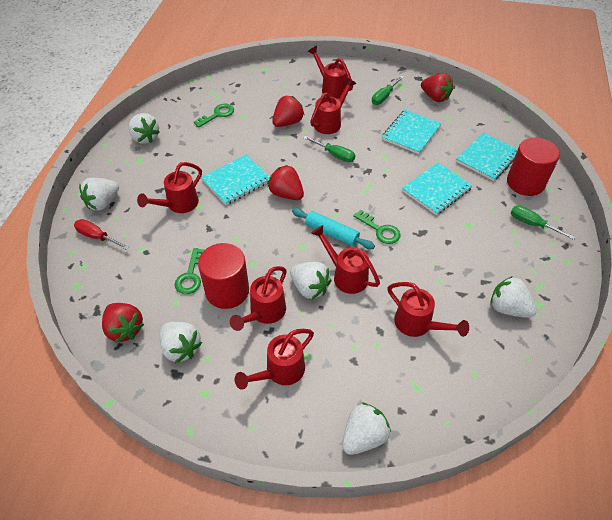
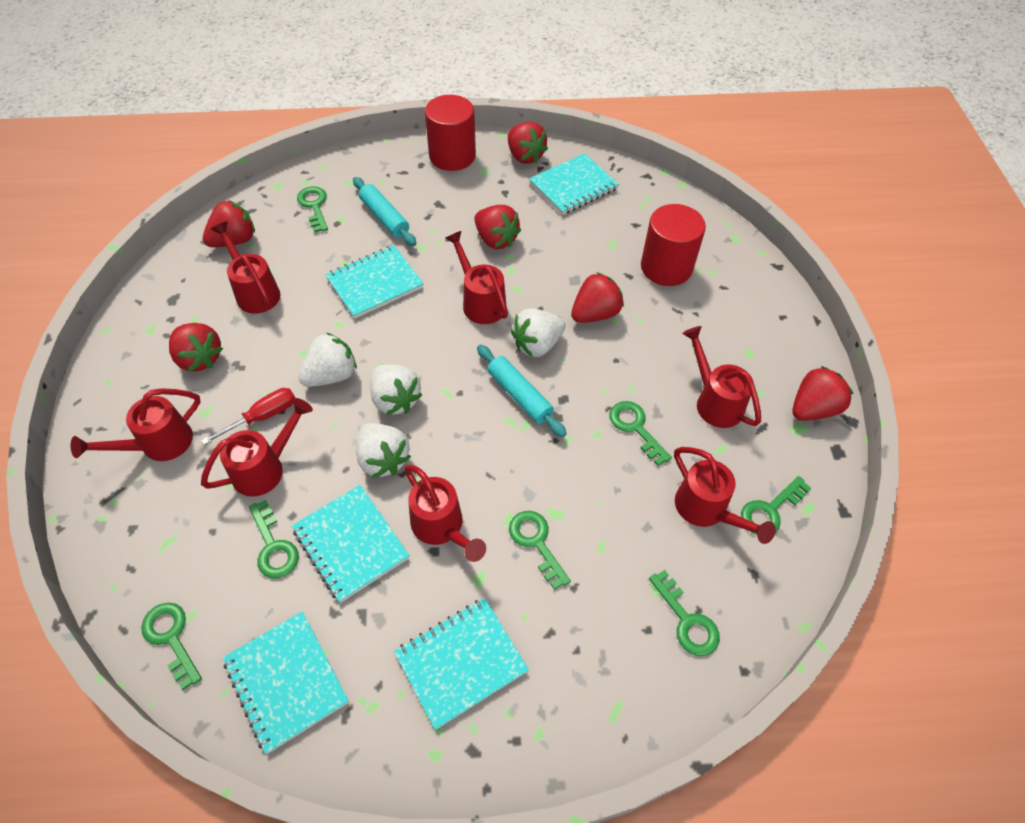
green key: 3 -> 7
green screwdriver: 3 -> 0
red strawberry: 4 -> 6
turquoise notebook: 4 -> 5
turquoise rolling pin: 1 -> 2
white strawberry: 6 -> 4

